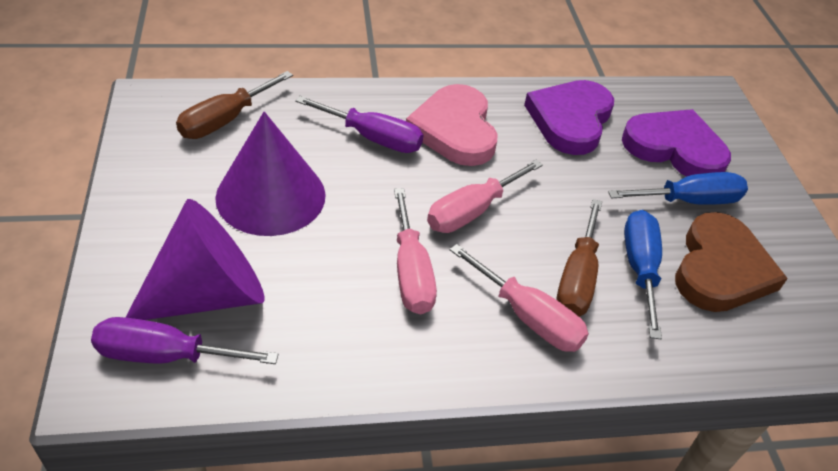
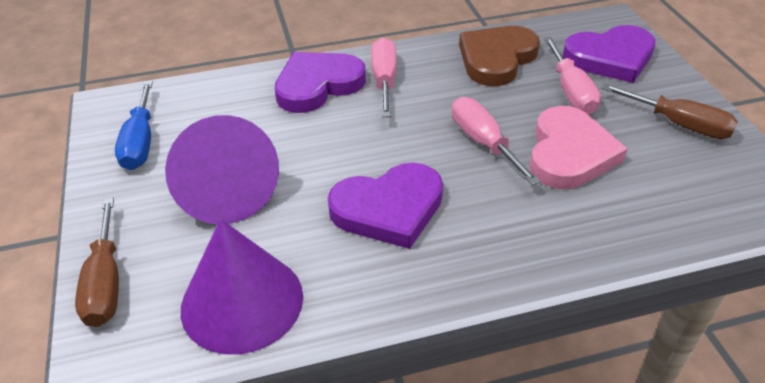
blue screwdriver: 2 -> 1
purple heart: 2 -> 3
purple screwdriver: 2 -> 0

